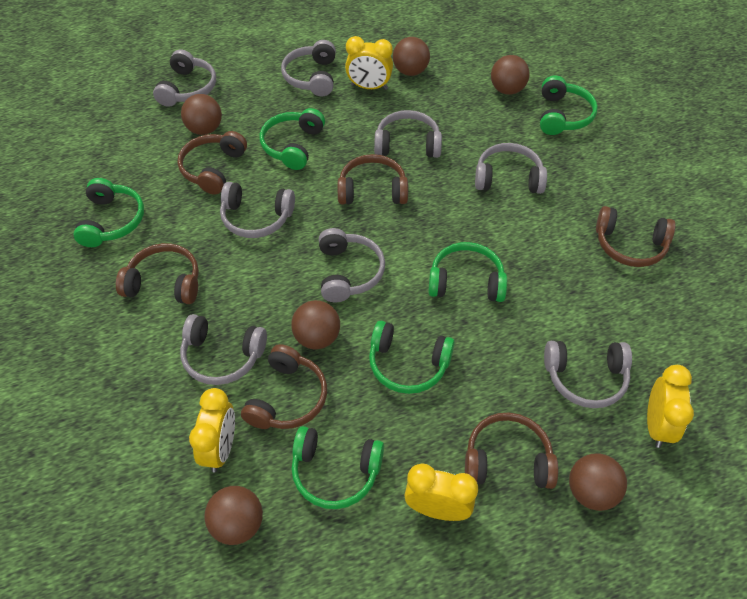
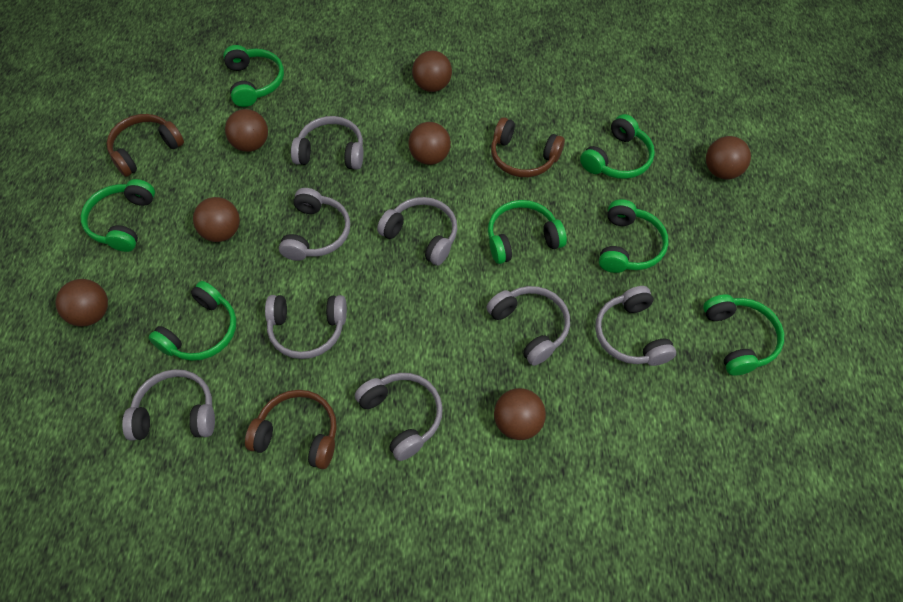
brown ball: 6 -> 7
brown headphones: 6 -> 3
green headphones: 6 -> 7
yellow clock: 4 -> 0

